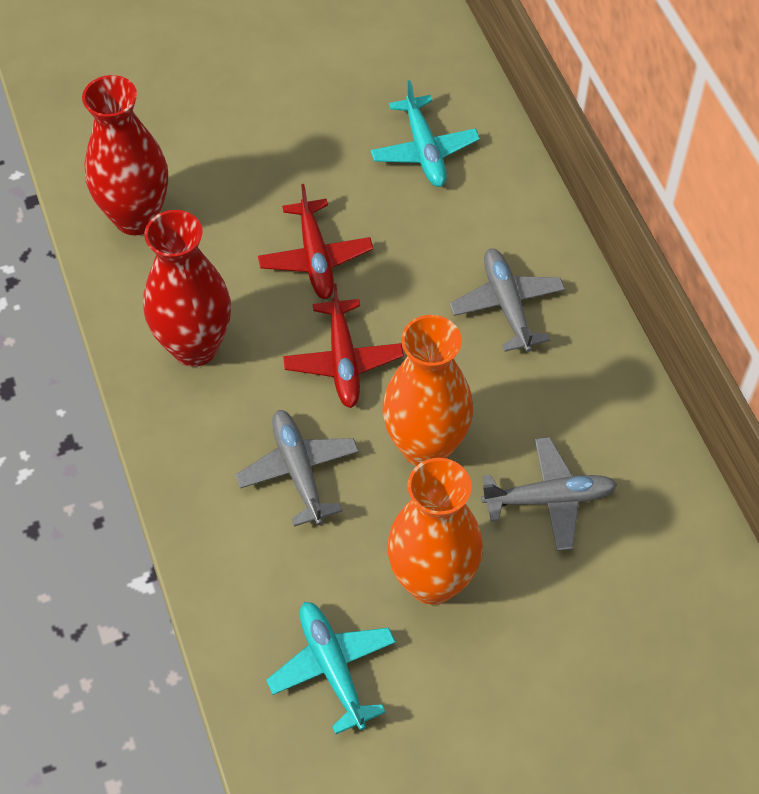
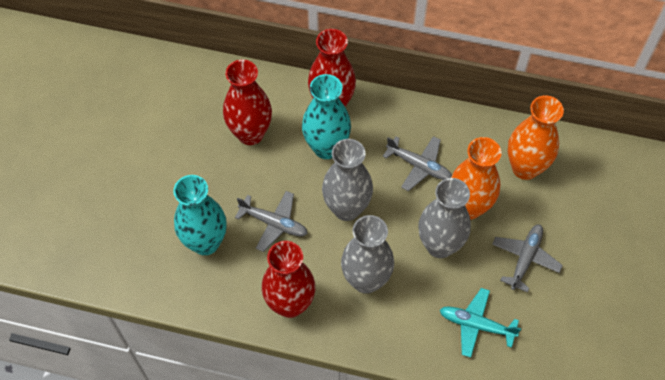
grey vase: 0 -> 3
red plane: 2 -> 0
red vase: 2 -> 3
turquoise plane: 2 -> 1
turquoise vase: 0 -> 2

